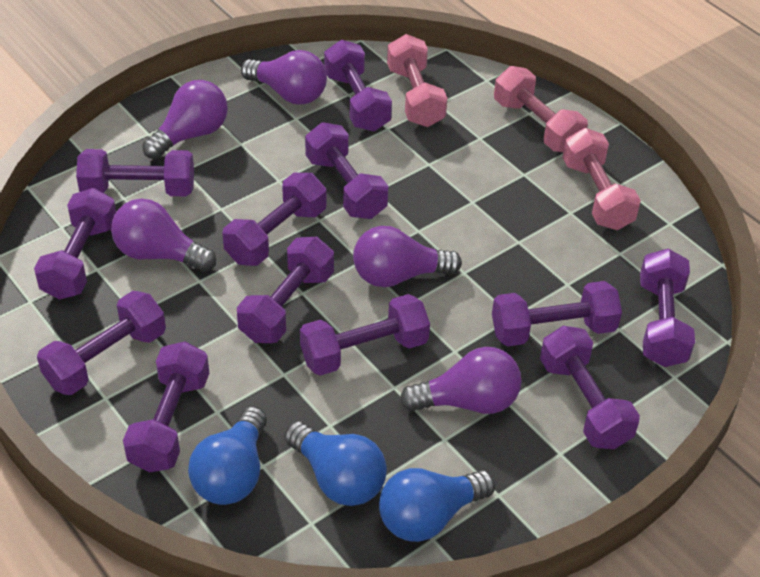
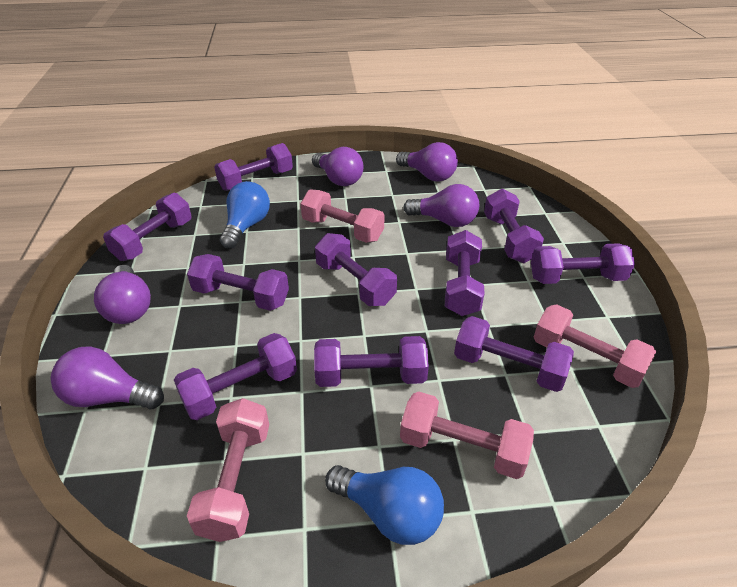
blue light bulb: 3 -> 2
pink dumbbell: 3 -> 4
purple dumbbell: 12 -> 10

